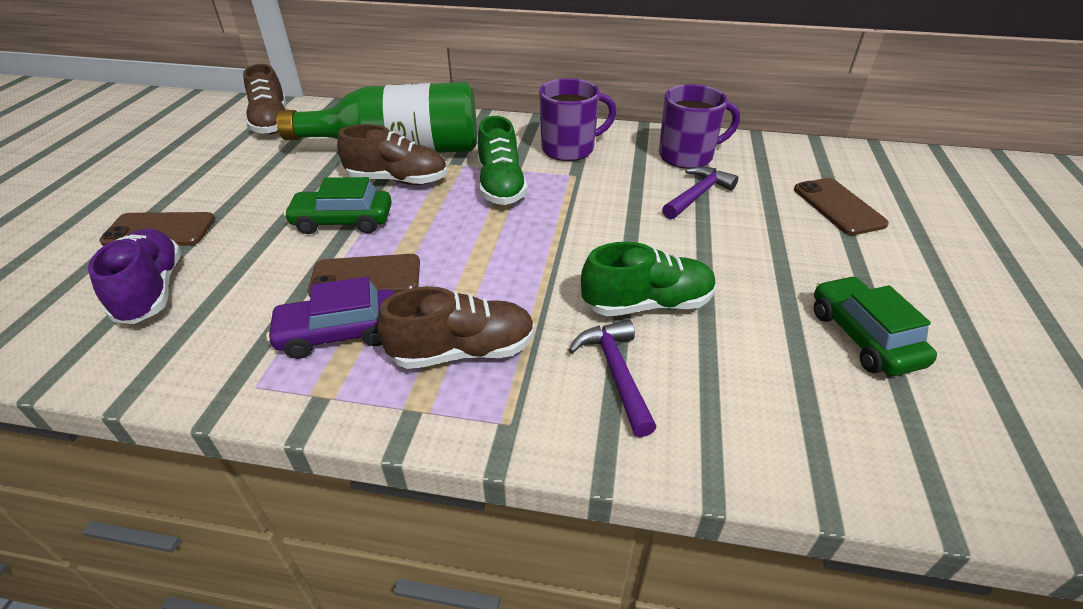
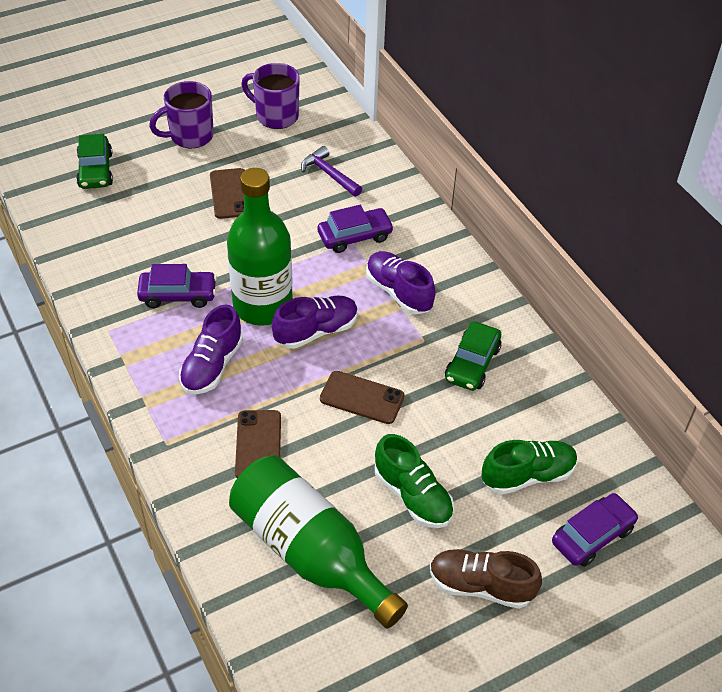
brown shoe: 3 -> 1
green bottle: 1 -> 2
purple car: 1 -> 3
purple hammer: 2 -> 1
purple shoe: 1 -> 3

